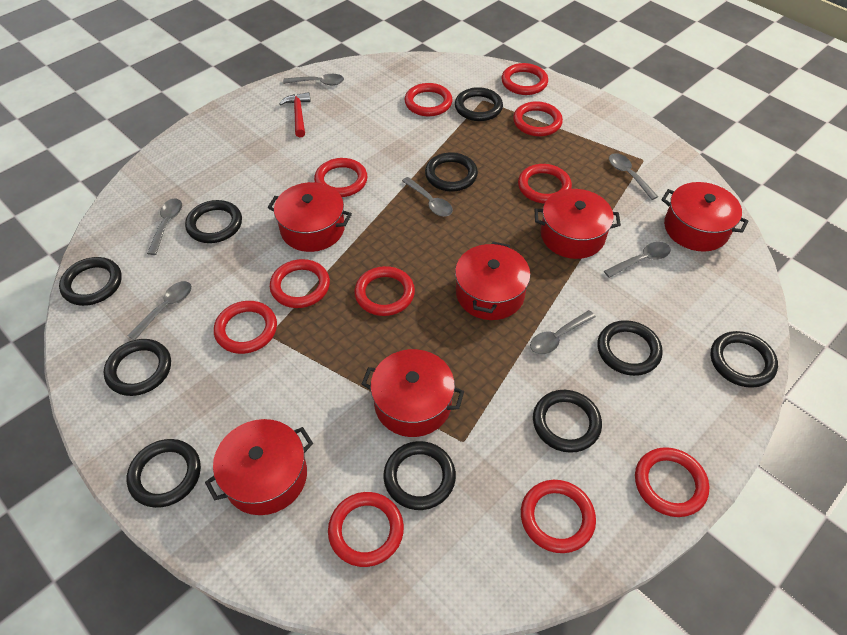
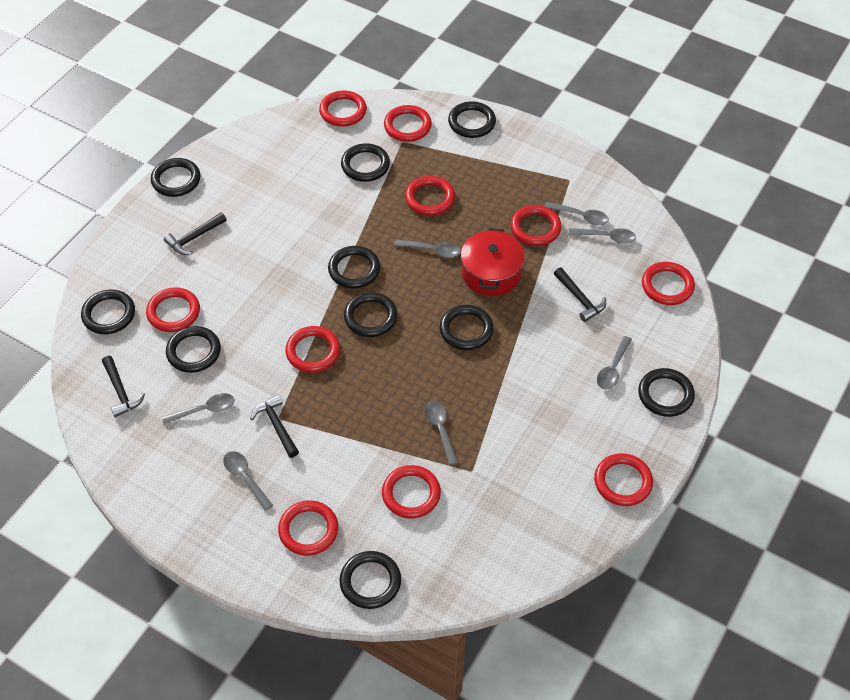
black hammer: 0 -> 4
red hammer: 1 -> 0
red pot: 6 -> 1
red ring: 11 -> 10

